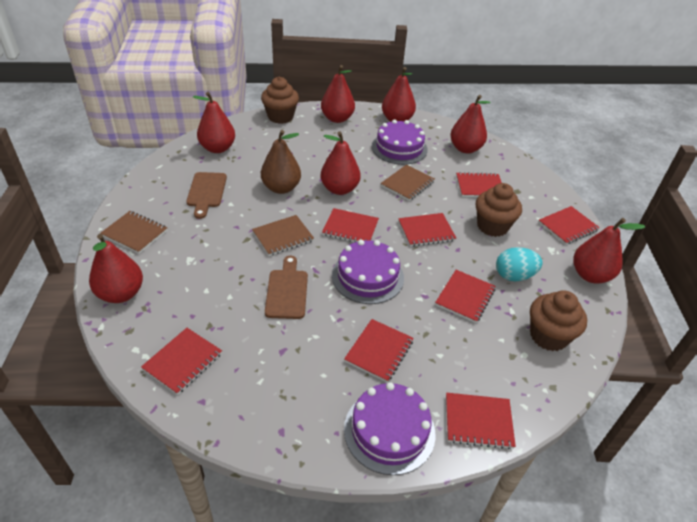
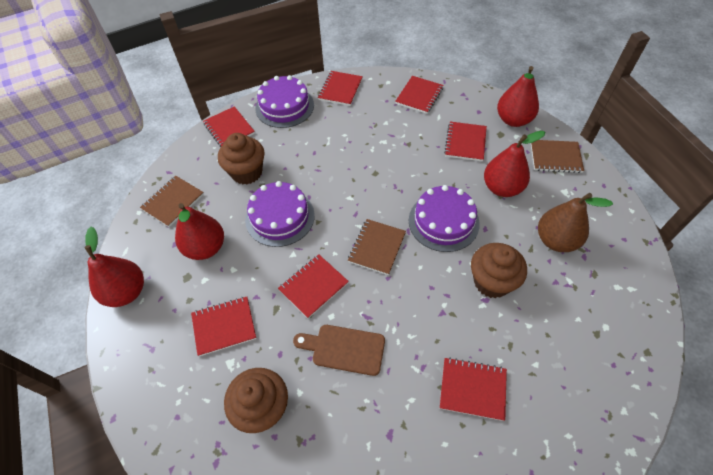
brown cutting board: 2 -> 1
red notebook: 8 -> 7
red pear: 7 -> 4
turquoise egg: 1 -> 0

